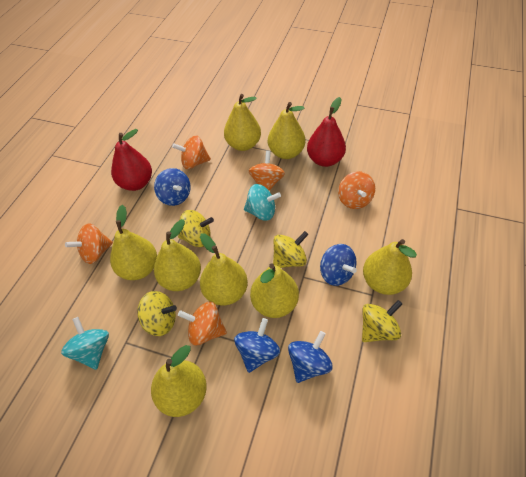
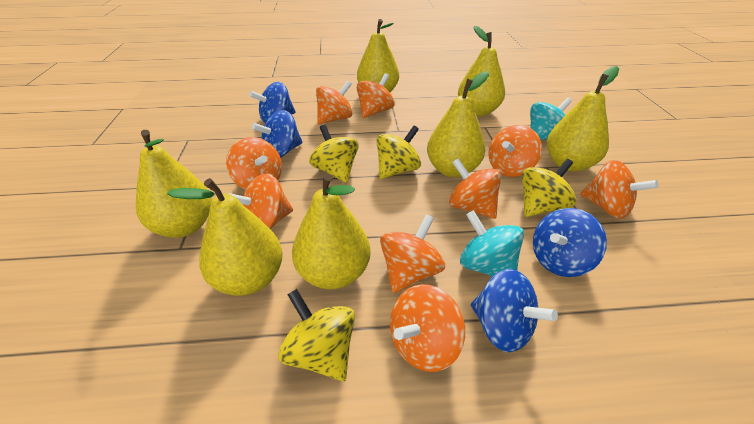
orange spinning top: 5 -> 9
red pear: 2 -> 0
yellow pear: 8 -> 7

